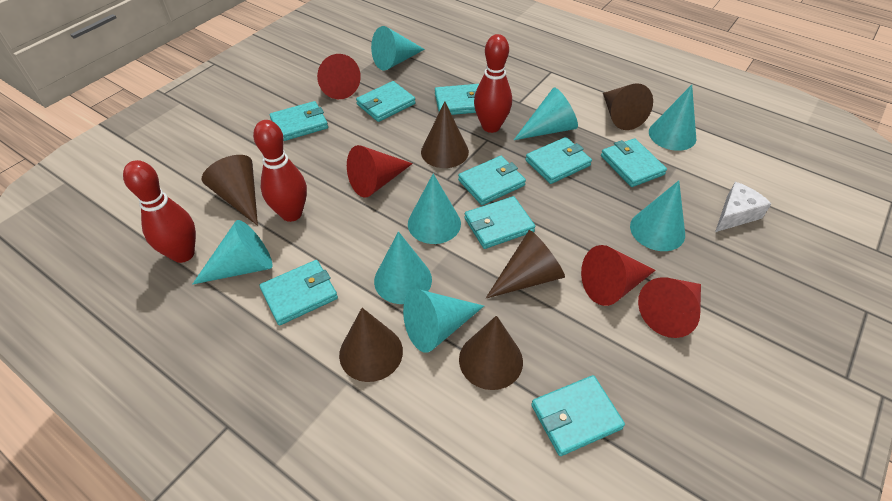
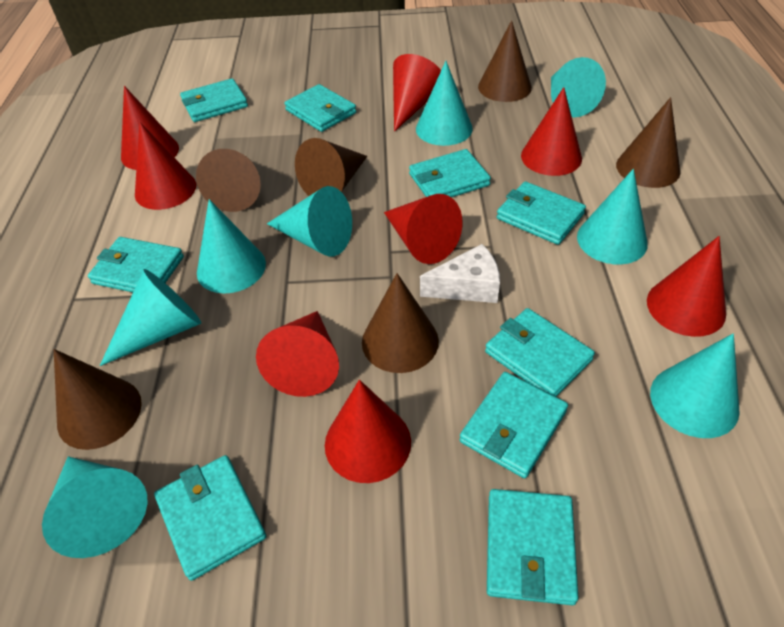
red bowling pin: 3 -> 0
red cone: 4 -> 8

